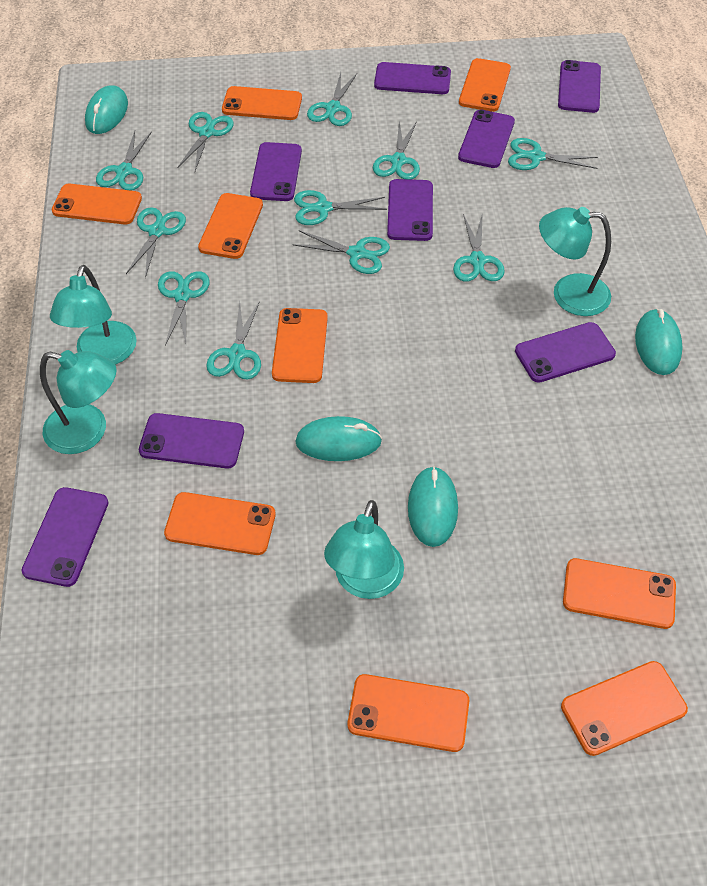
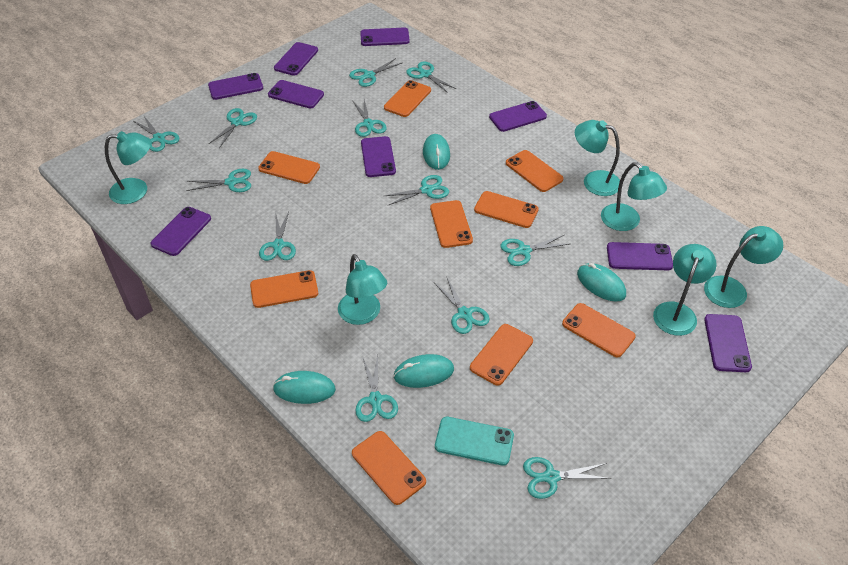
purple phone: 8 -> 9
turquoise lamp: 4 -> 6
turquoise phone: 0 -> 1
turquoise scissors: 11 -> 12

